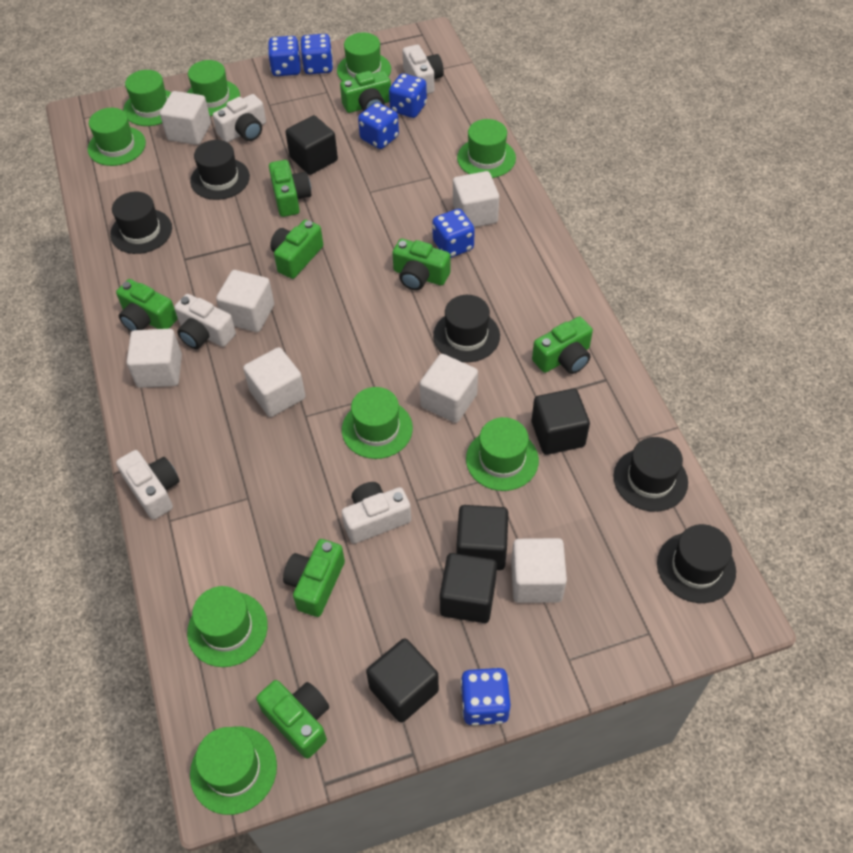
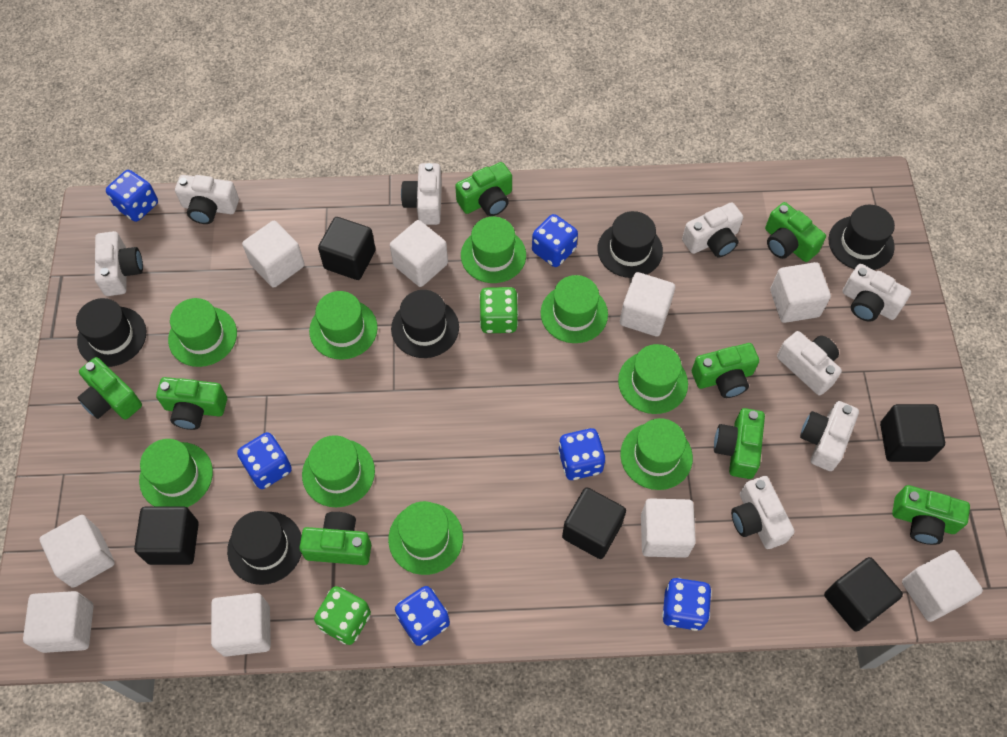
green dice: 0 -> 2
white camera: 5 -> 8
white cube: 7 -> 9

